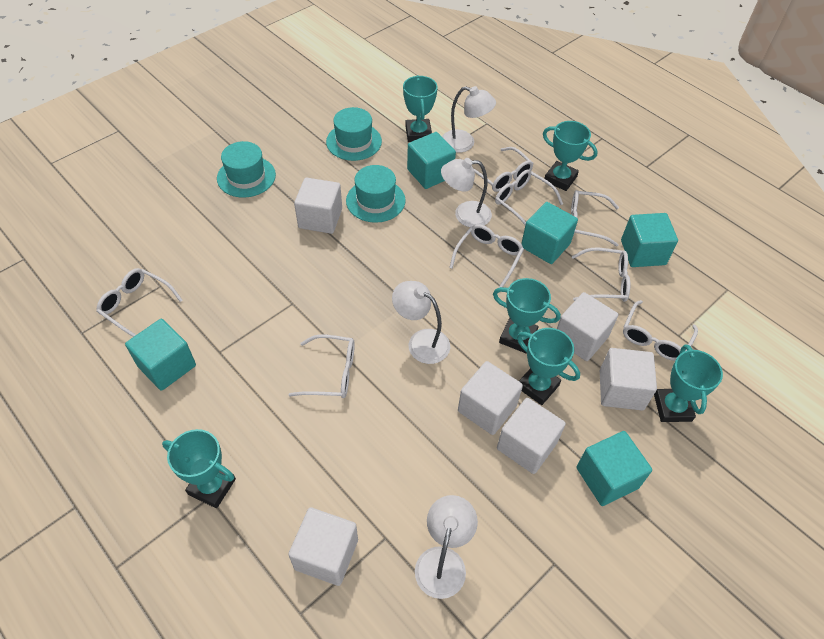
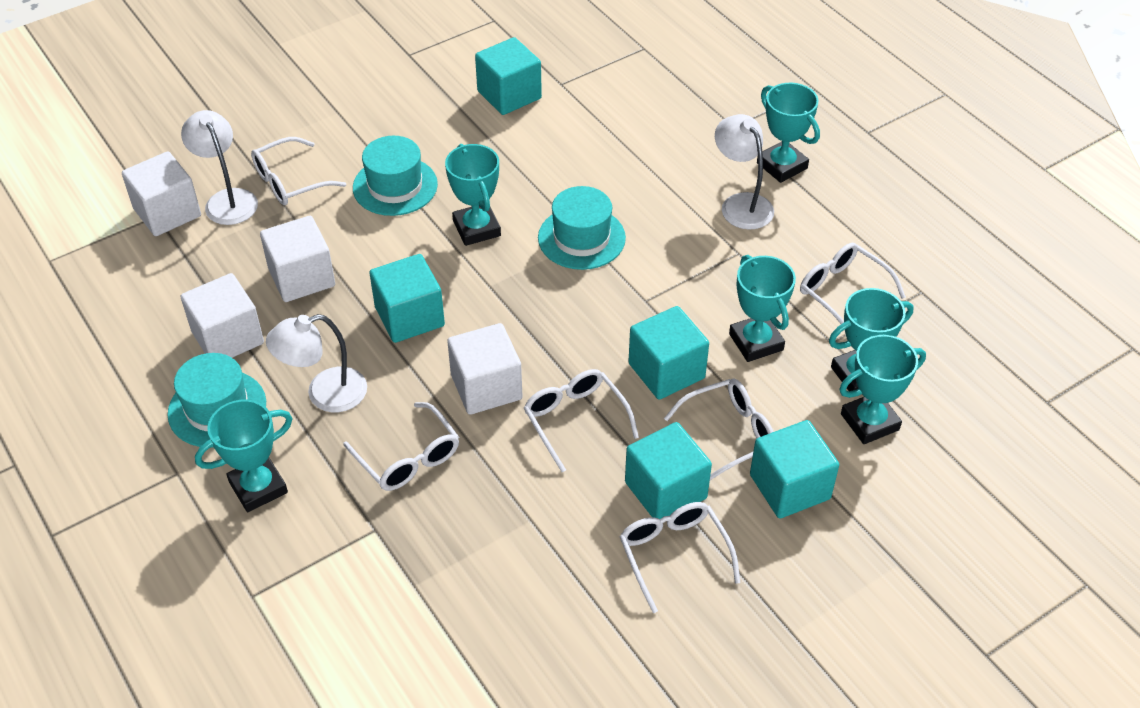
white cube: 6 -> 4
white glasses: 8 -> 6
white lamp: 4 -> 3

